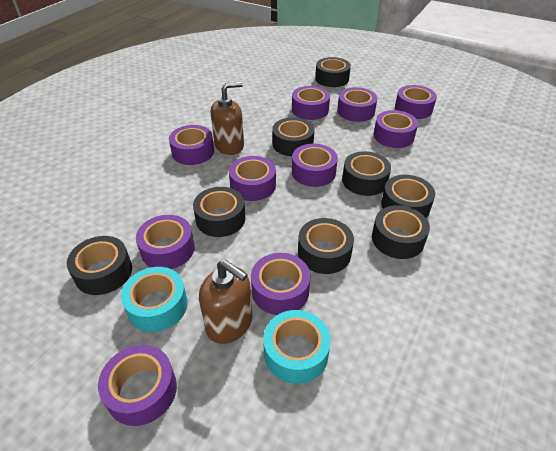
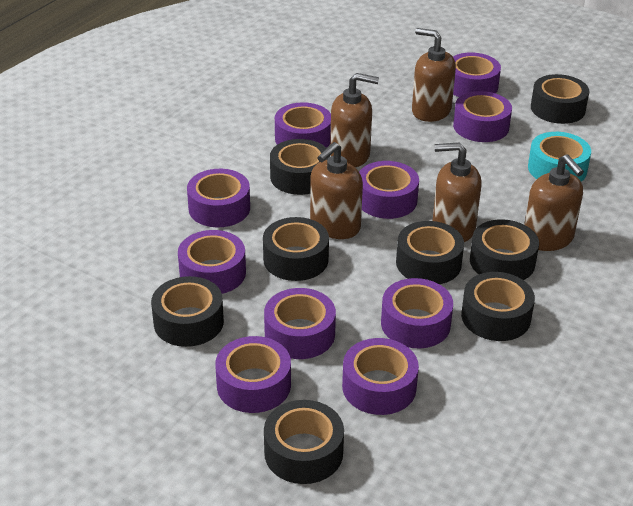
brown soap dispenser: 2 -> 5
turquoise tape: 2 -> 1

